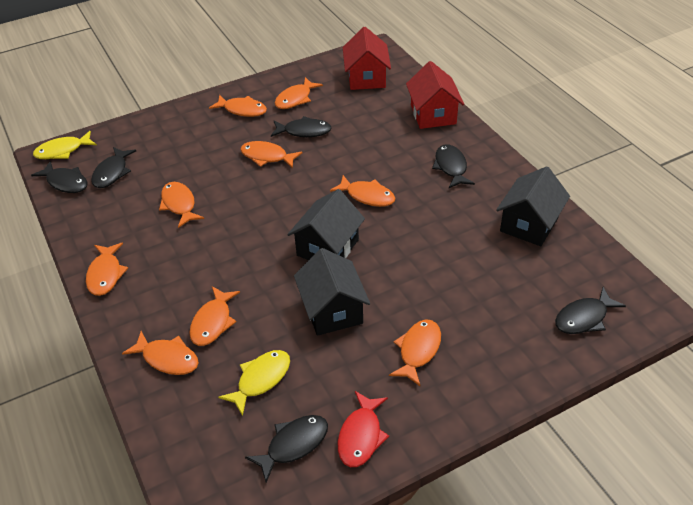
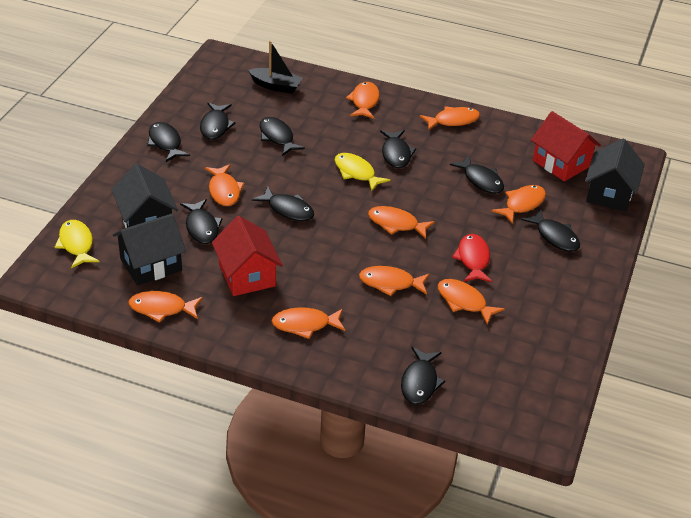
black boat: 0 -> 1
black fish: 6 -> 9

